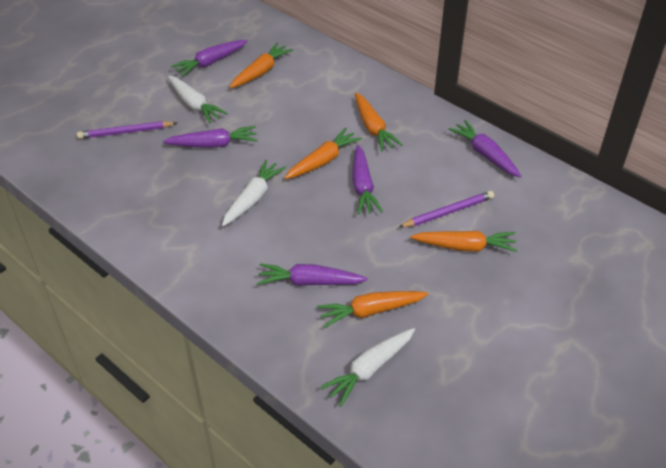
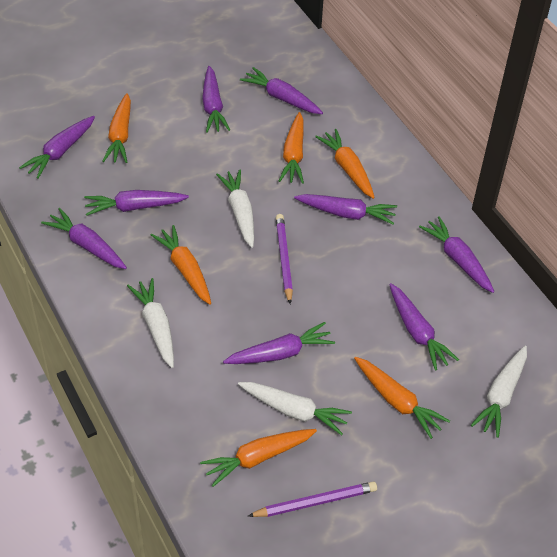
orange carrot: 5 -> 6
purple carrot: 5 -> 9
white carrot: 3 -> 4

